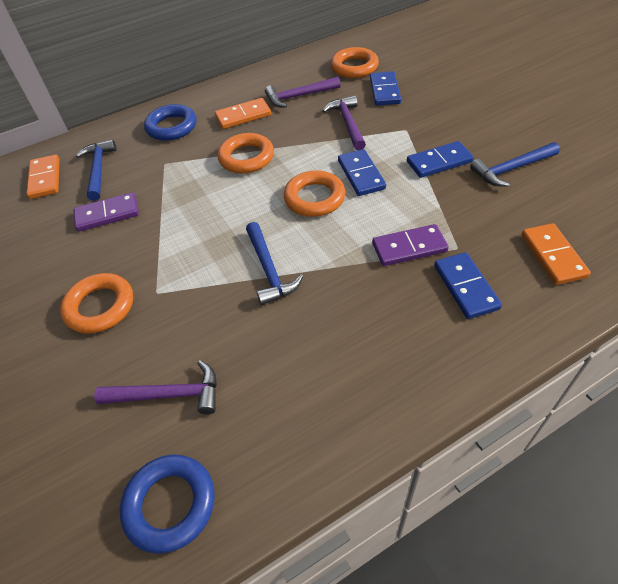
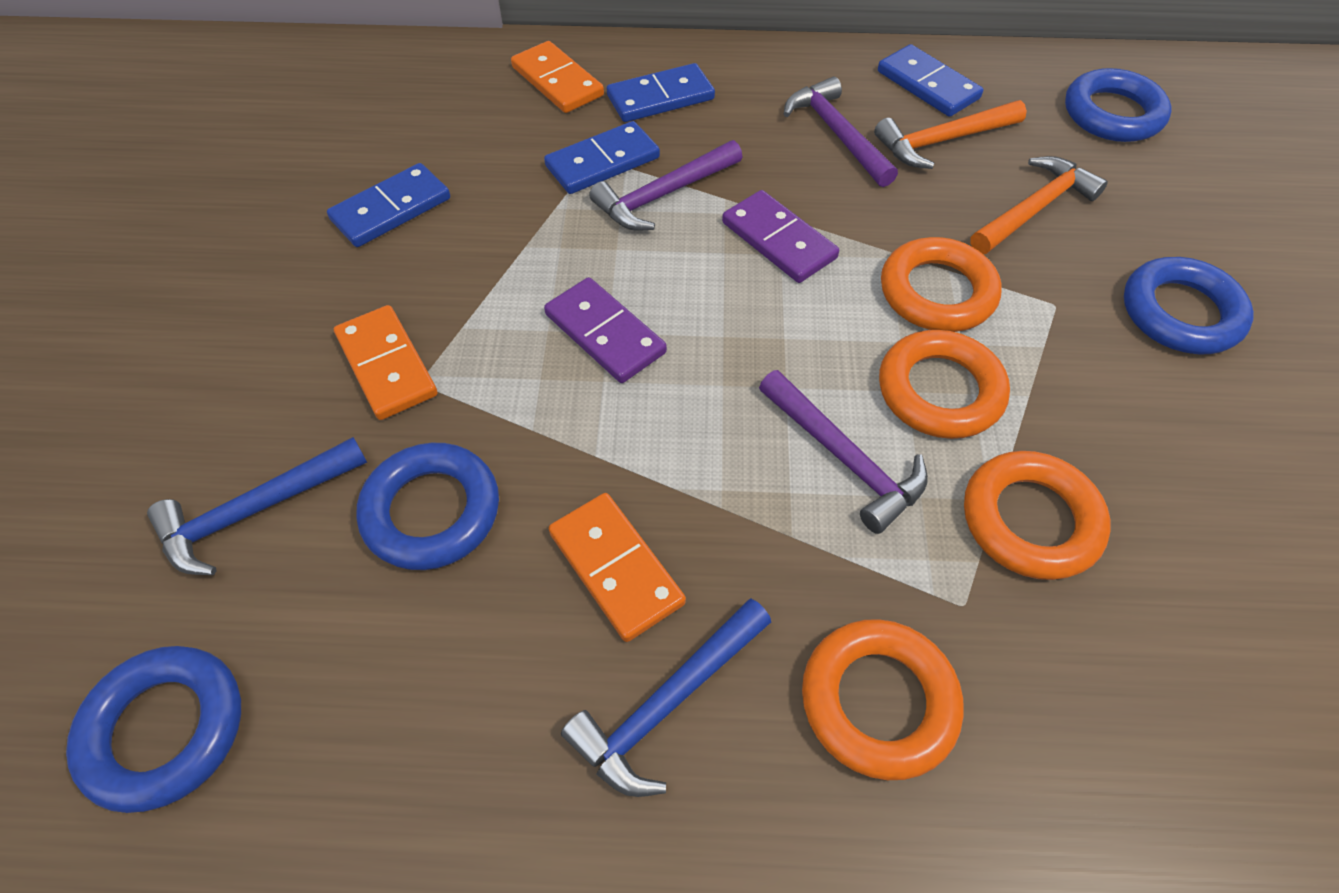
blue hammer: 3 -> 2
blue ring: 2 -> 4
orange hammer: 0 -> 2

